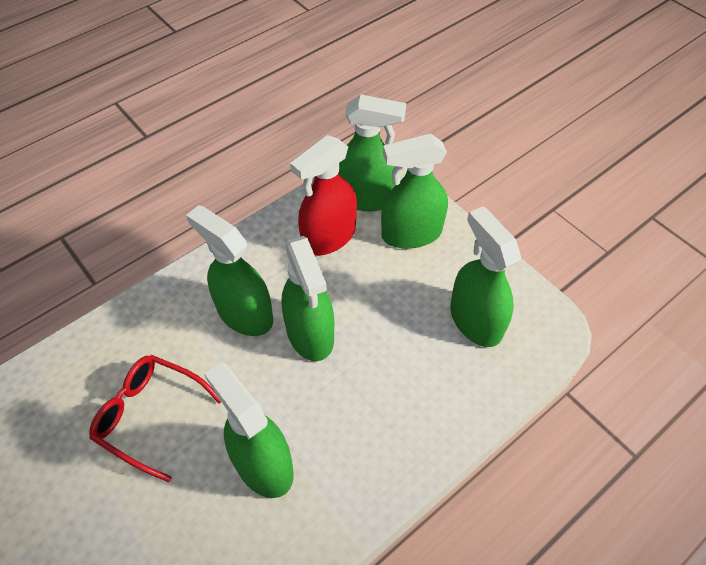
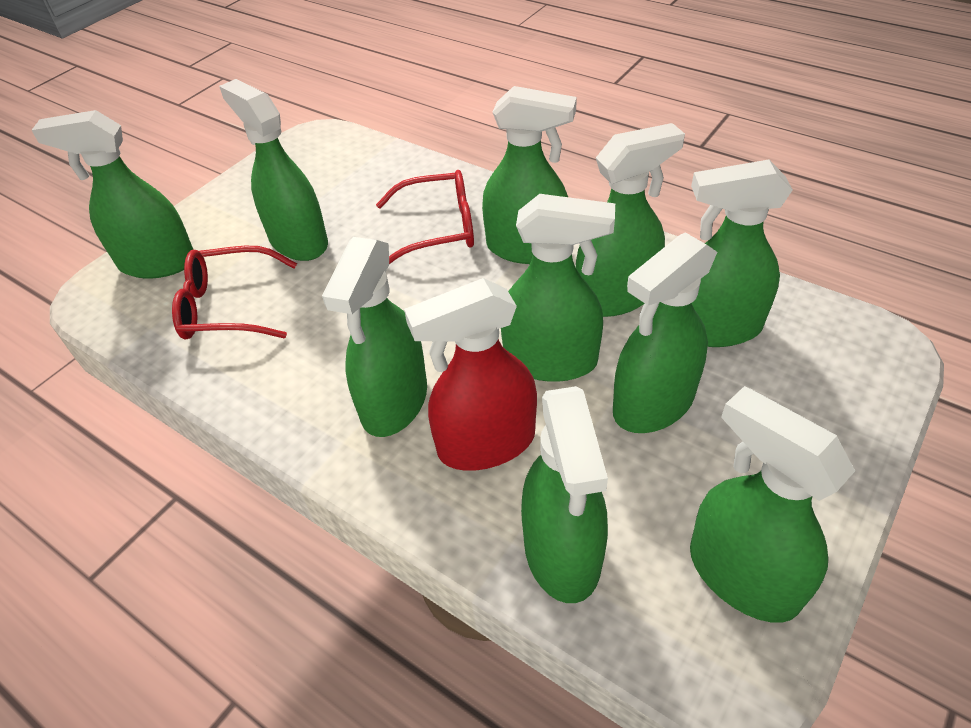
green spray bottle: 6 -> 10
red glasses: 1 -> 2

